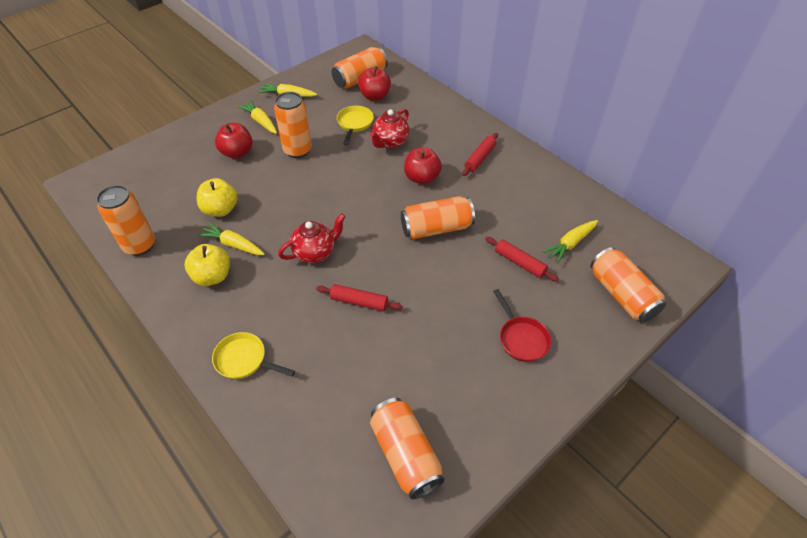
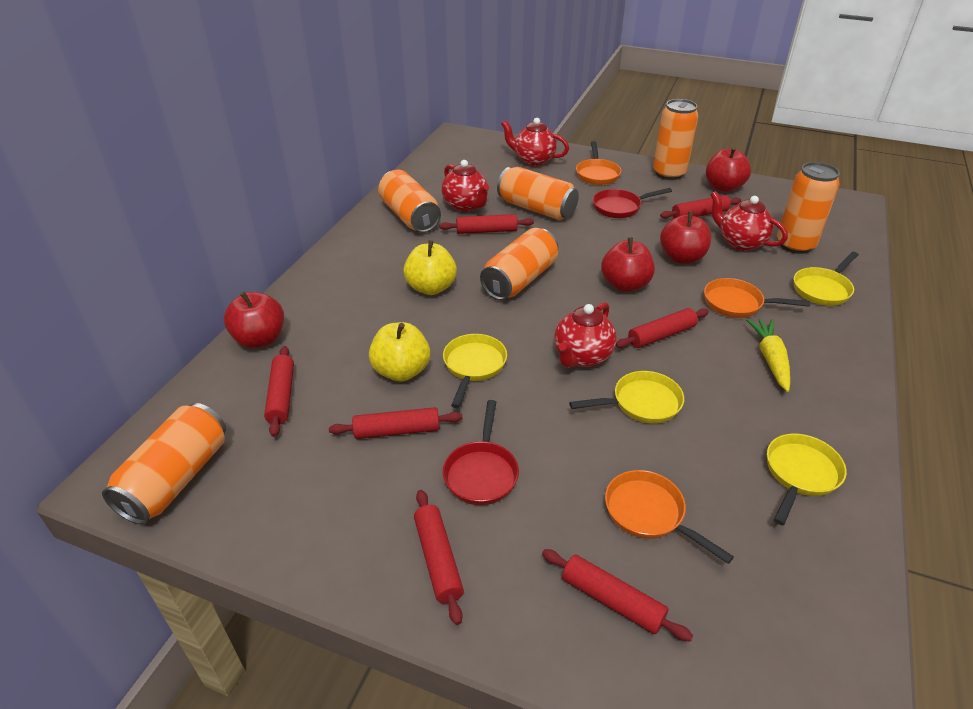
orange pan: 0 -> 3
red apple: 3 -> 4
red pan: 1 -> 2
red rolling pin: 3 -> 7
red teapot: 2 -> 4
yellow carrot: 4 -> 1
yellow pan: 2 -> 4

